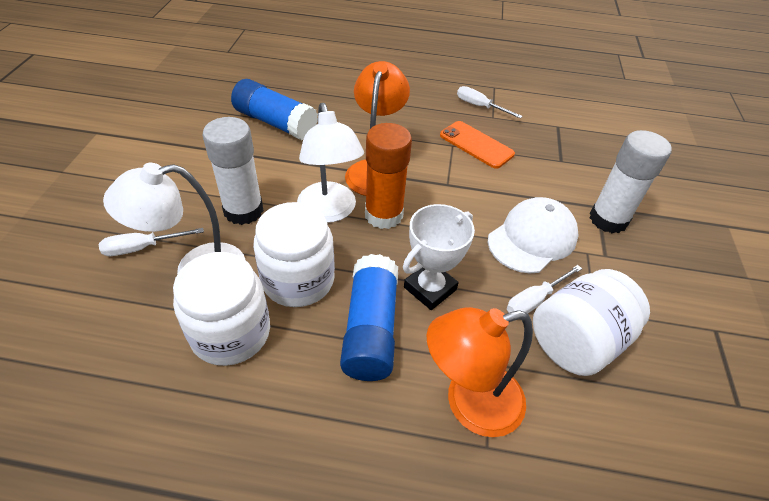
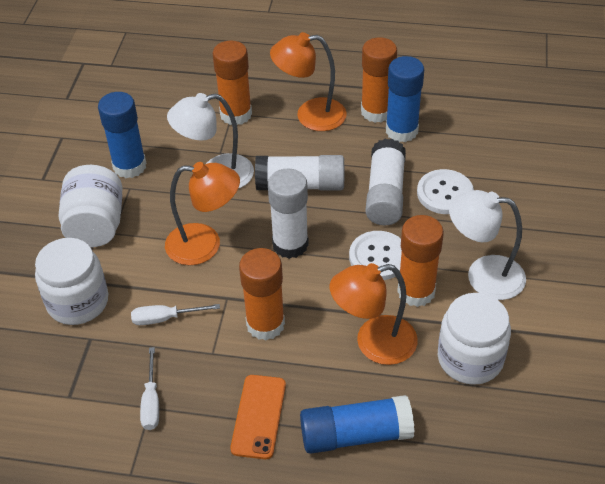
blue glue stick: 2 -> 3
orange glue stick: 1 -> 4
orange lamp: 2 -> 3
white button: 0 -> 2
white cap: 1 -> 0
white glue stick: 2 -> 3
white screwdriver: 3 -> 2
white trophy: 1 -> 0

